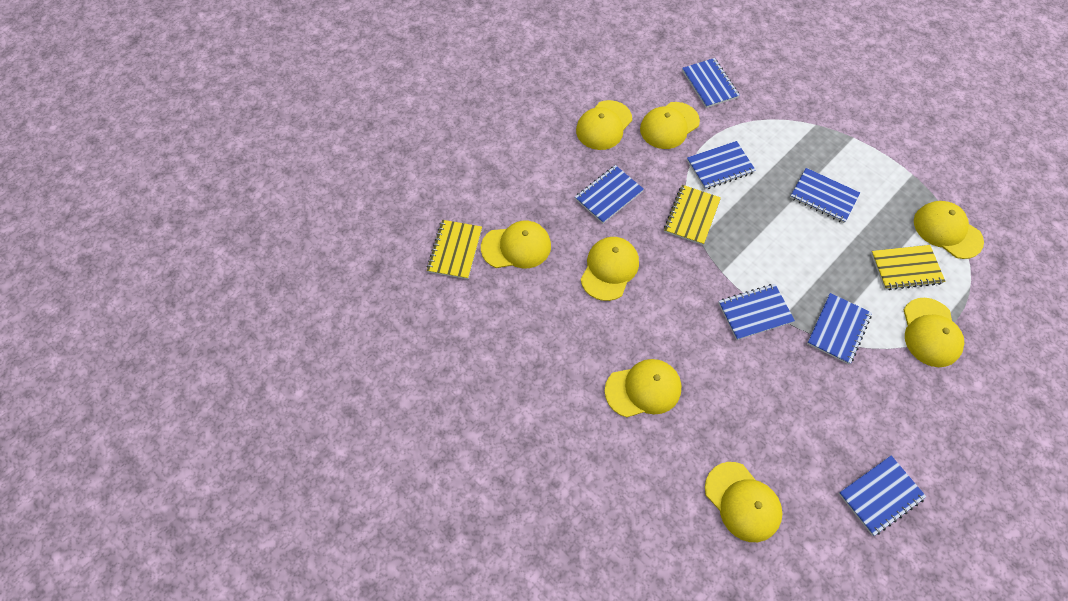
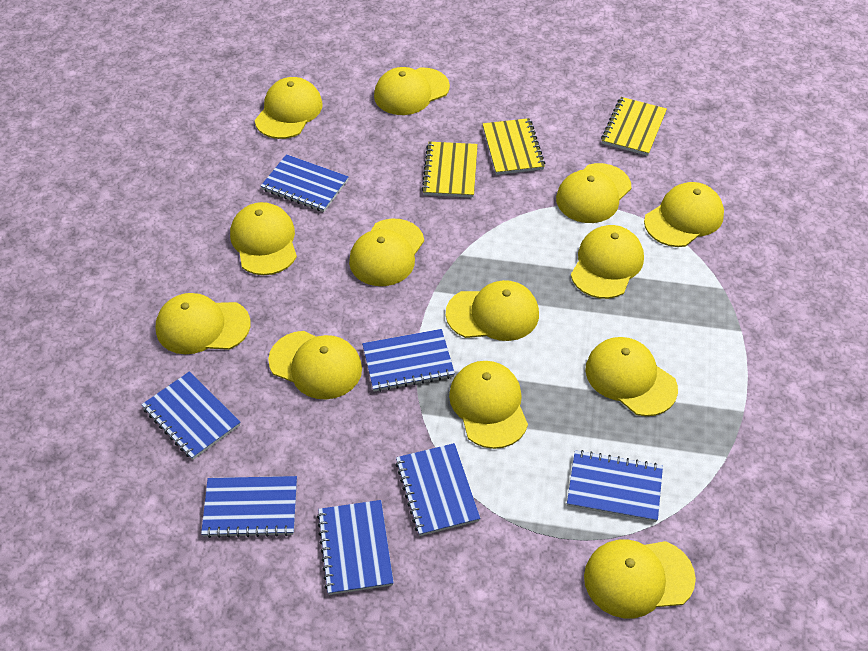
yellow cap: 8 -> 13

